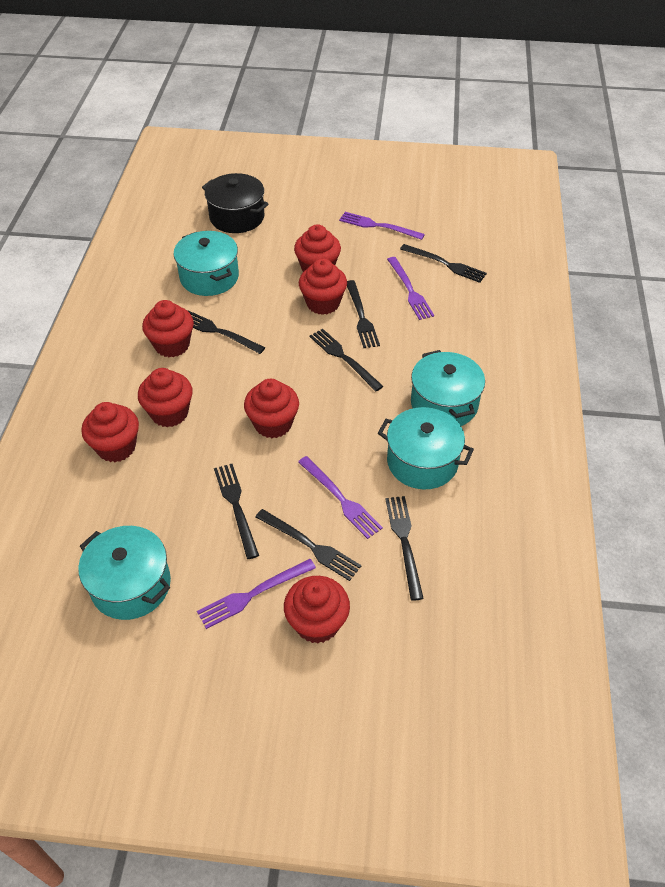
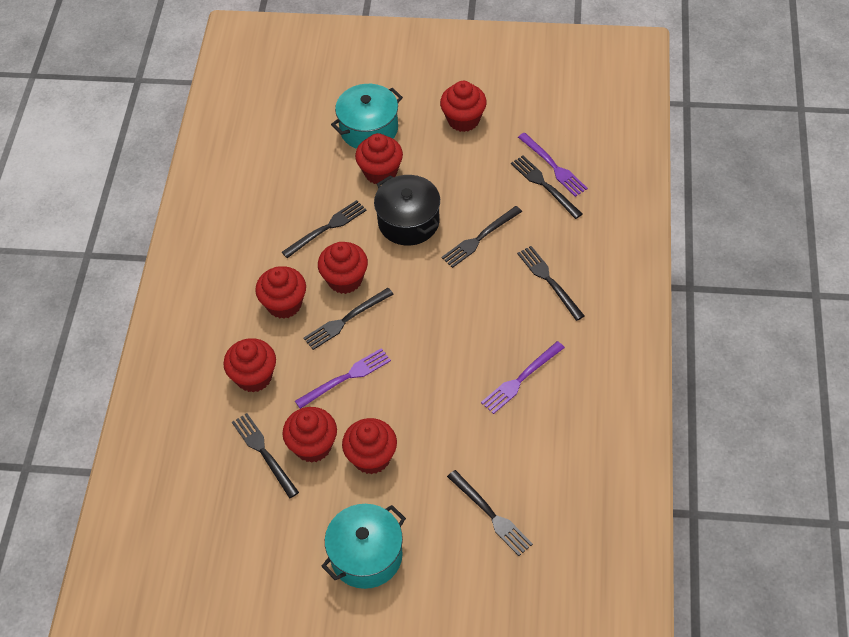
purple fork: 4 -> 3
turquoise pot: 4 -> 2

